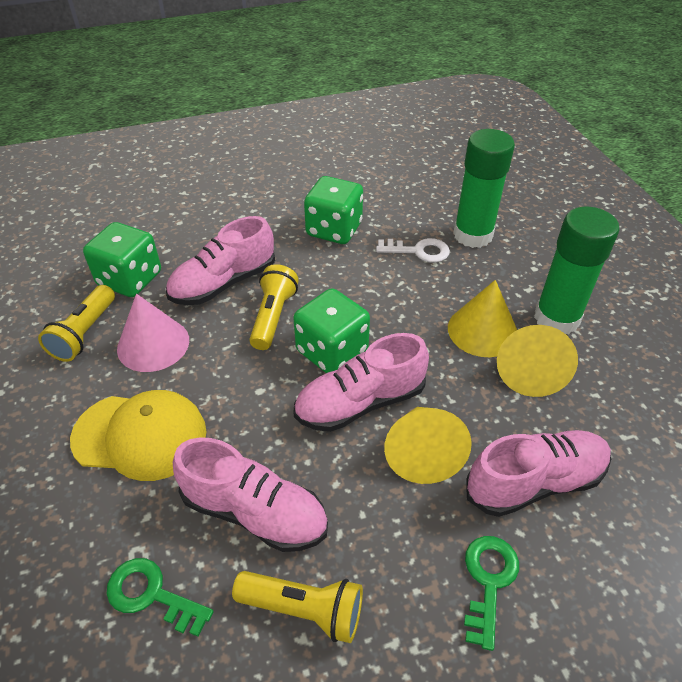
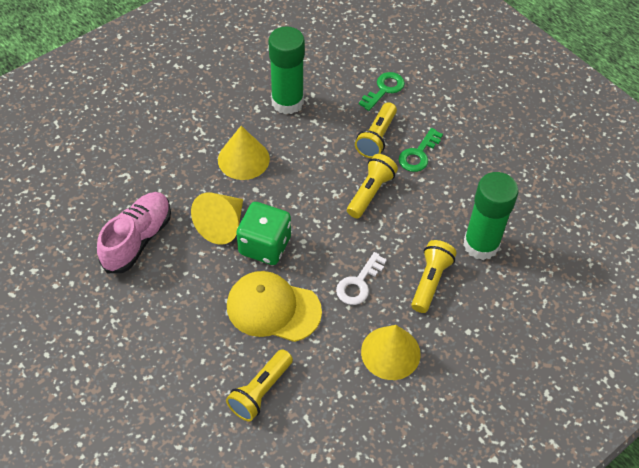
green dice: 3 -> 1
pink cone: 1 -> 0
pink shoe: 4 -> 1
yellow flashlight: 3 -> 4

